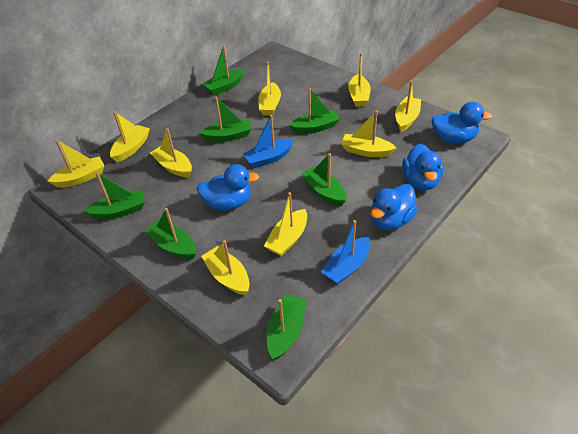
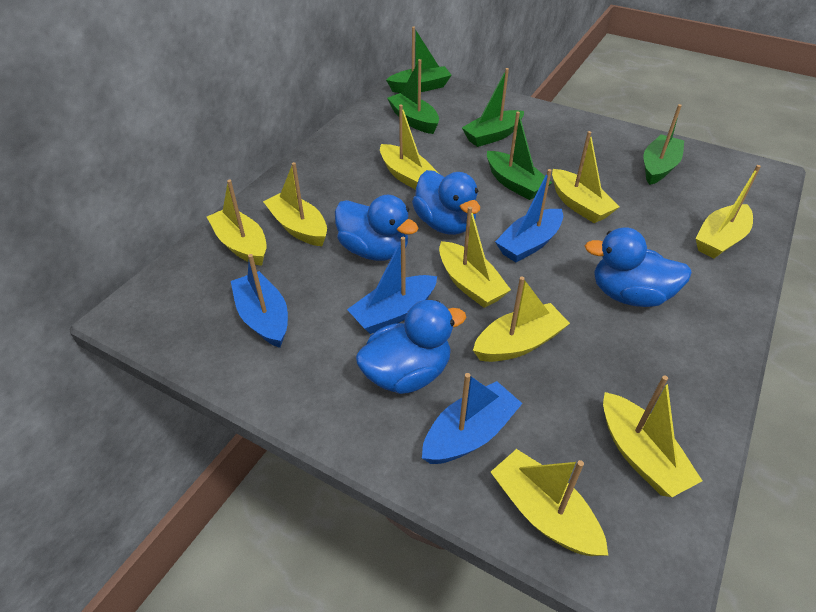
blue boat: 2 -> 4
green boat: 7 -> 5

